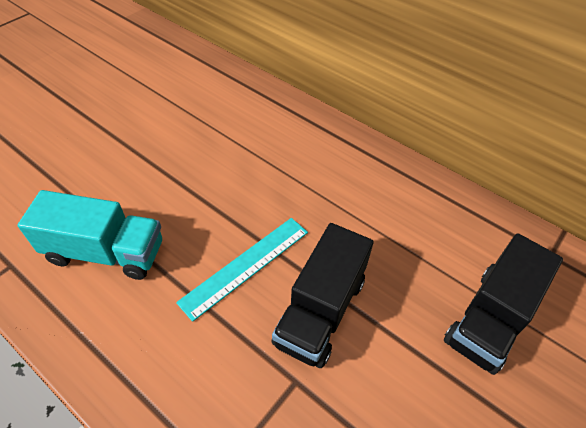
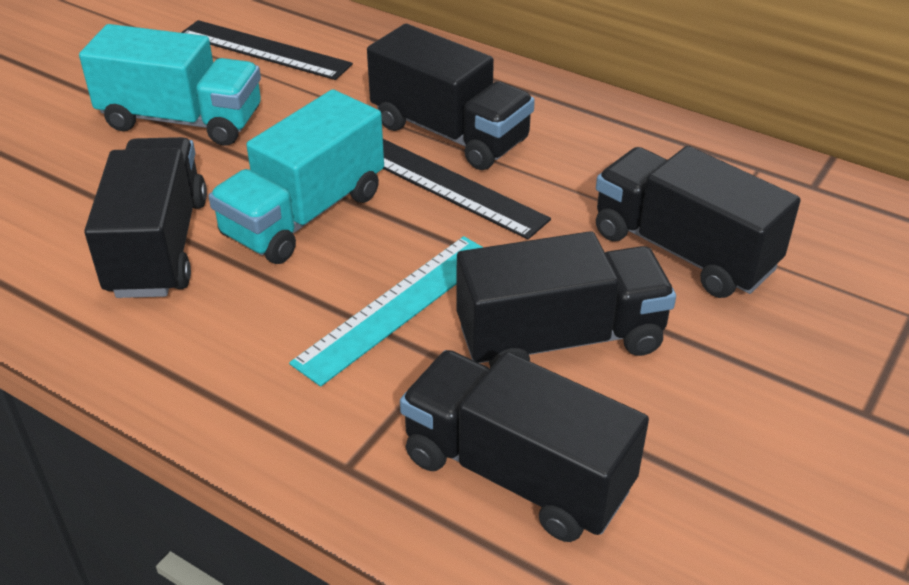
black ruler: 0 -> 2
black truck: 2 -> 5
turquoise truck: 1 -> 2

